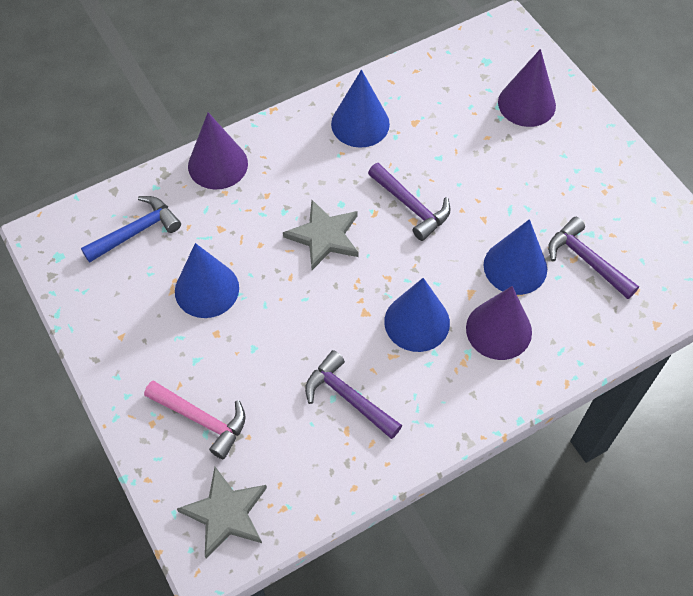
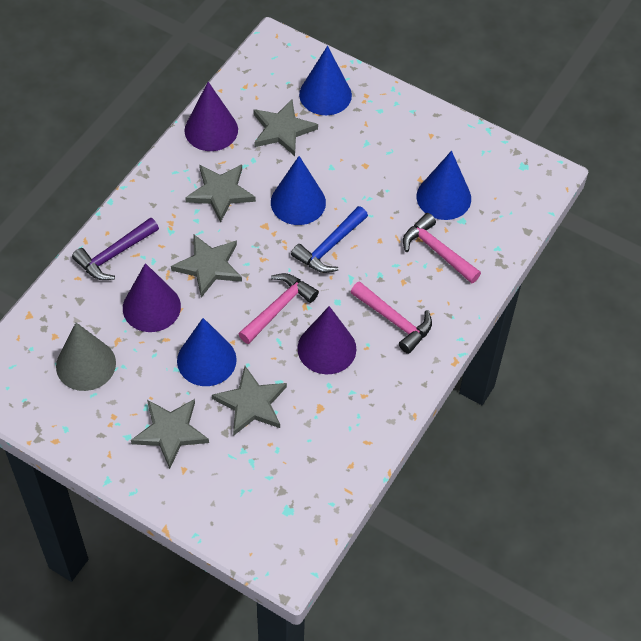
grey cone: 0 -> 1
grey star: 2 -> 5
pink hammer: 1 -> 3
purple hammer: 3 -> 1

